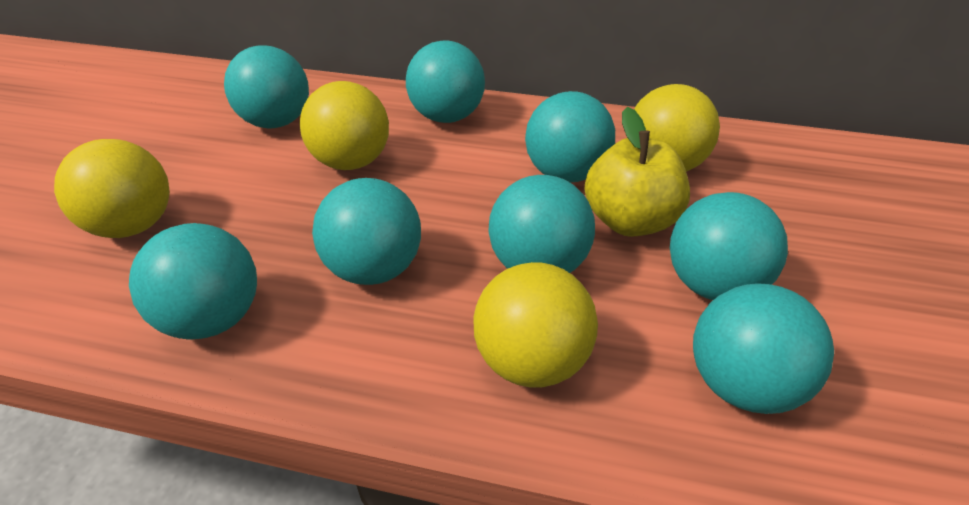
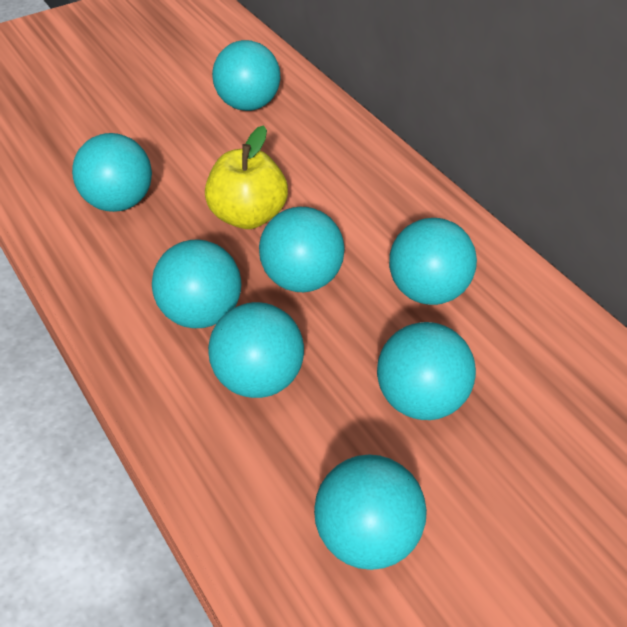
yellow ball: 4 -> 0

